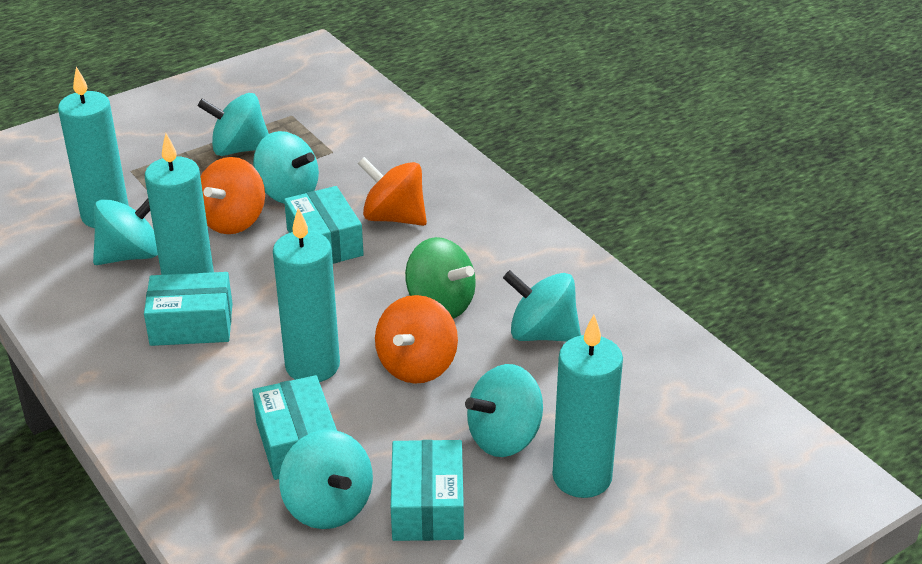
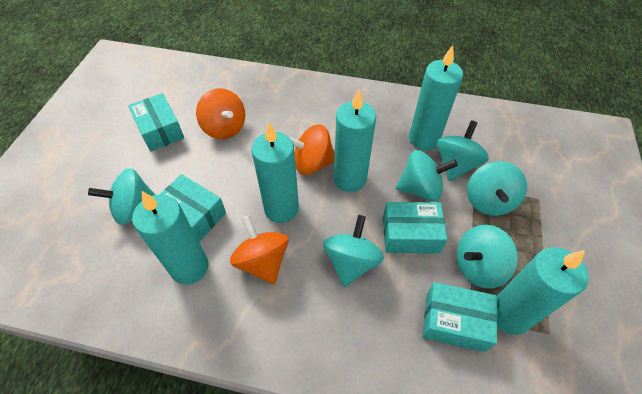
green spinning top: 1 -> 0
turquoise candle: 4 -> 5

